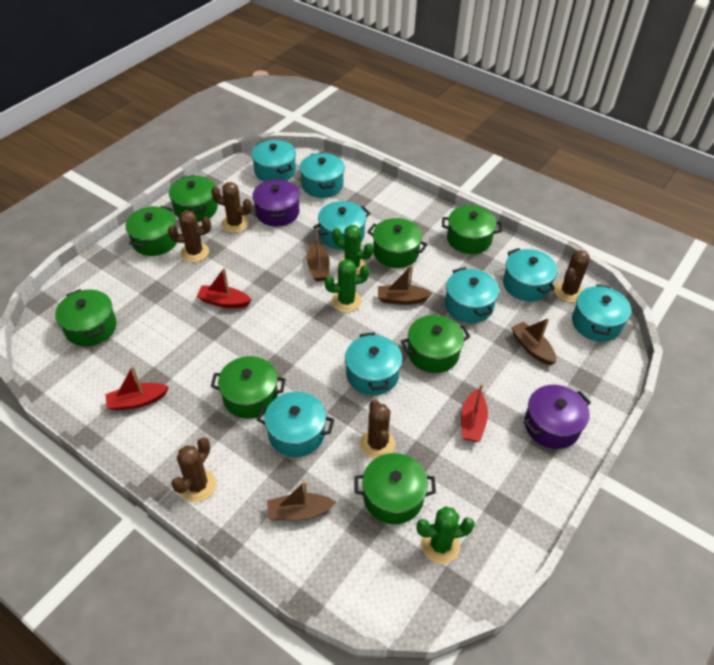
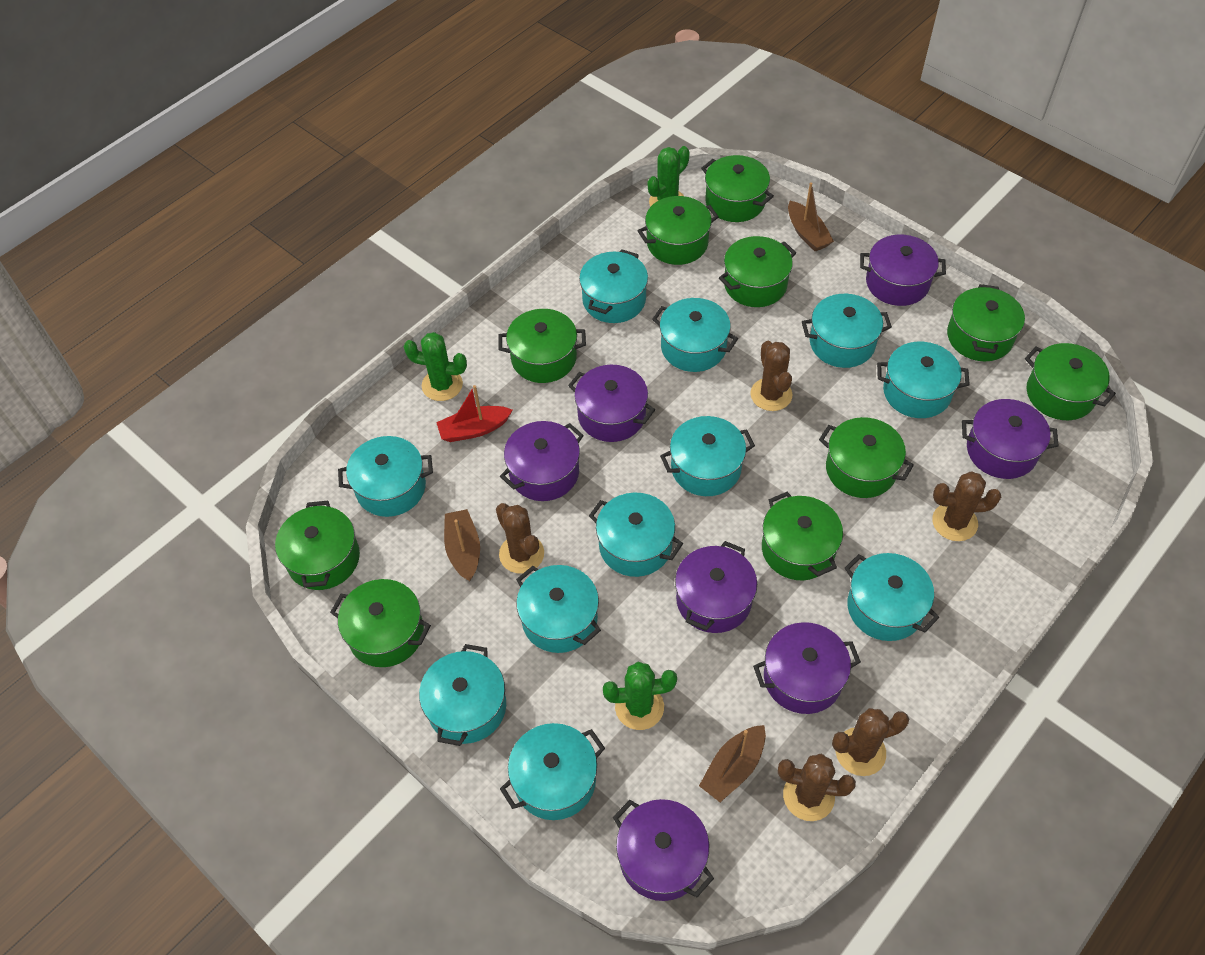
brown boat: 4 -> 3
green pot: 8 -> 10
purple pot: 2 -> 7
red boat: 3 -> 1
turquoise pot: 8 -> 11

